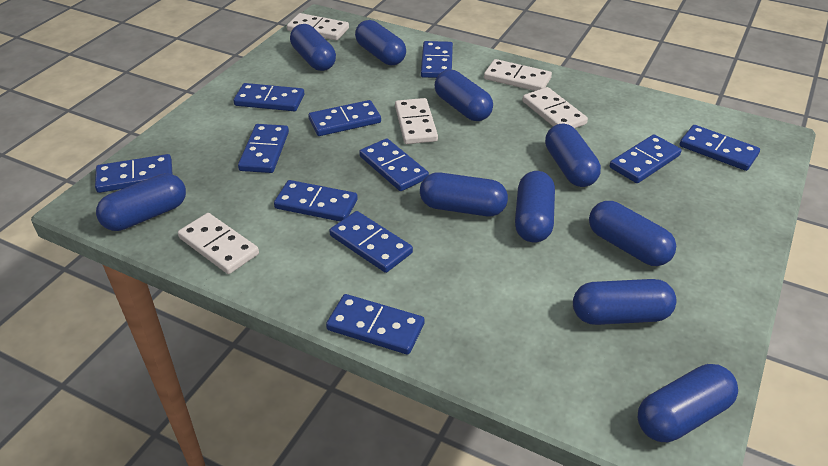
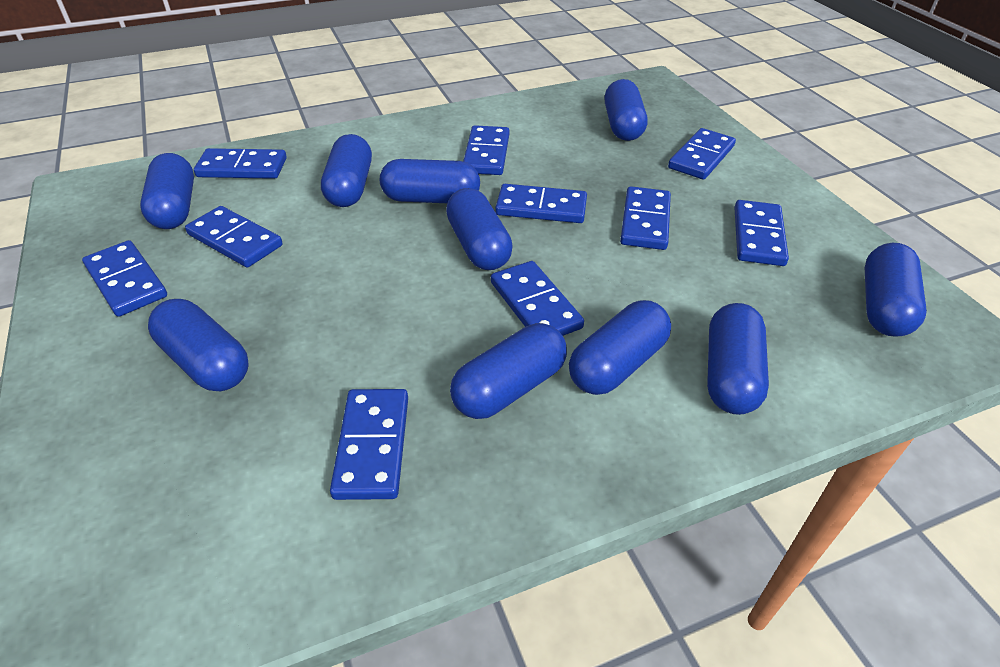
blue domino: 11 -> 10
white domino: 5 -> 0

